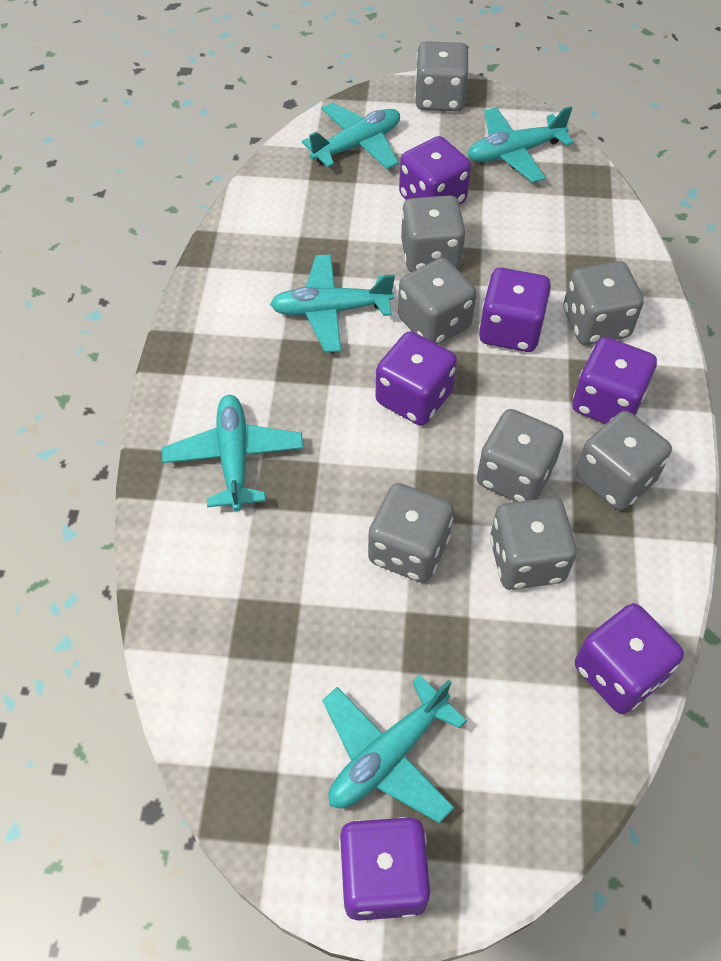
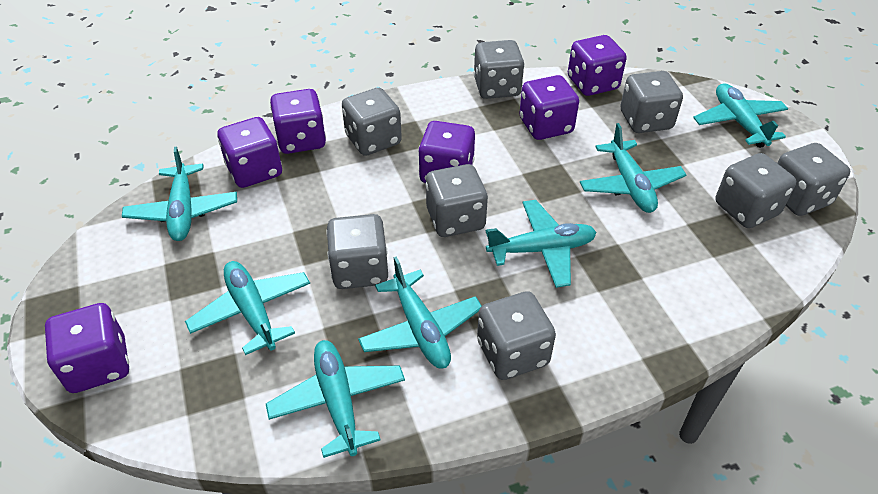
turquoise plane: 5 -> 7

